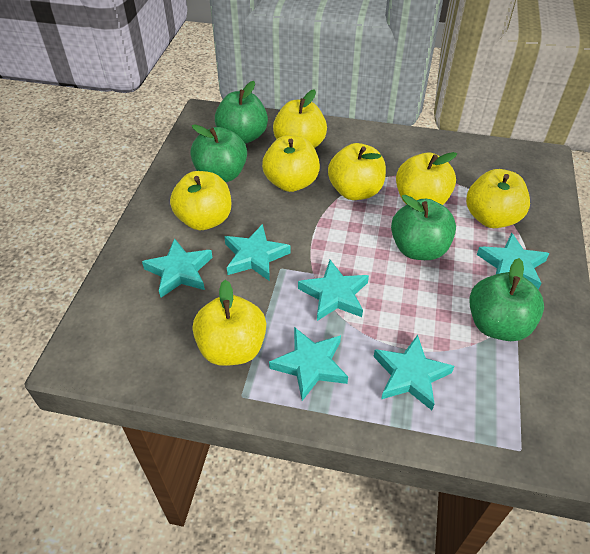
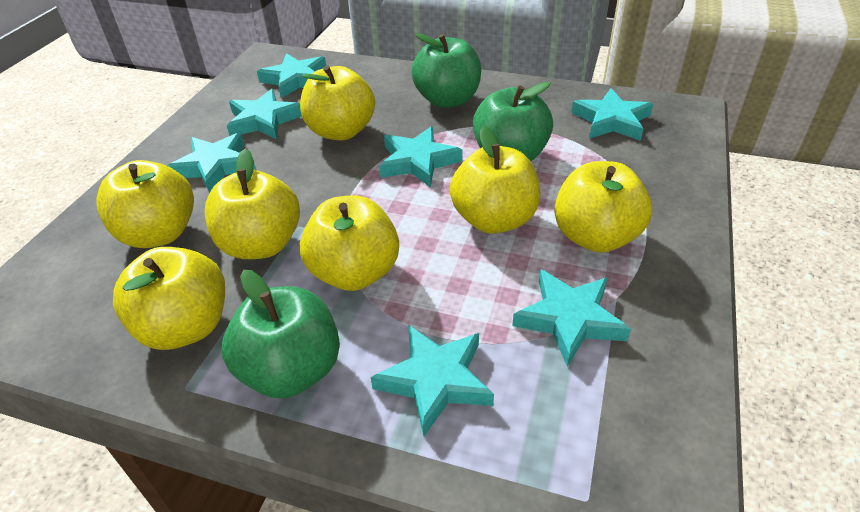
green apple: 4 -> 3
turquoise star: 6 -> 7

